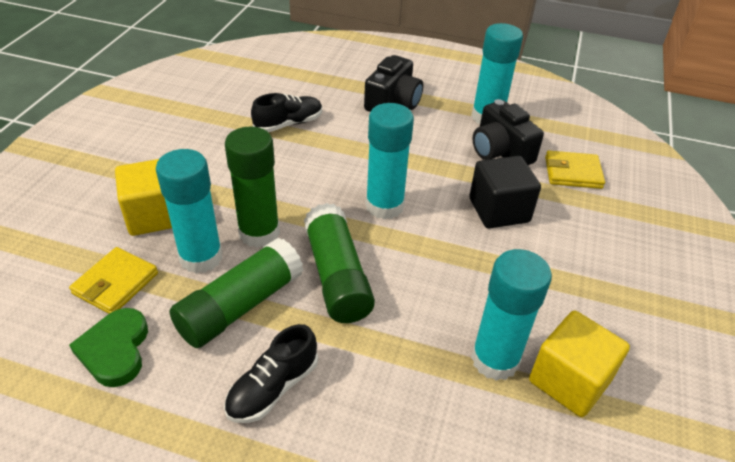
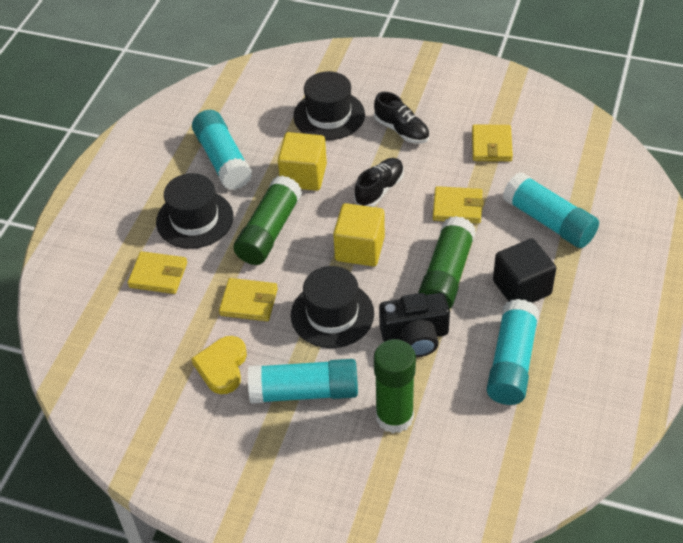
black camera: 2 -> 1
black hat: 0 -> 3
green heart: 1 -> 0
yellow heart: 0 -> 1
yellow wallet: 2 -> 4

